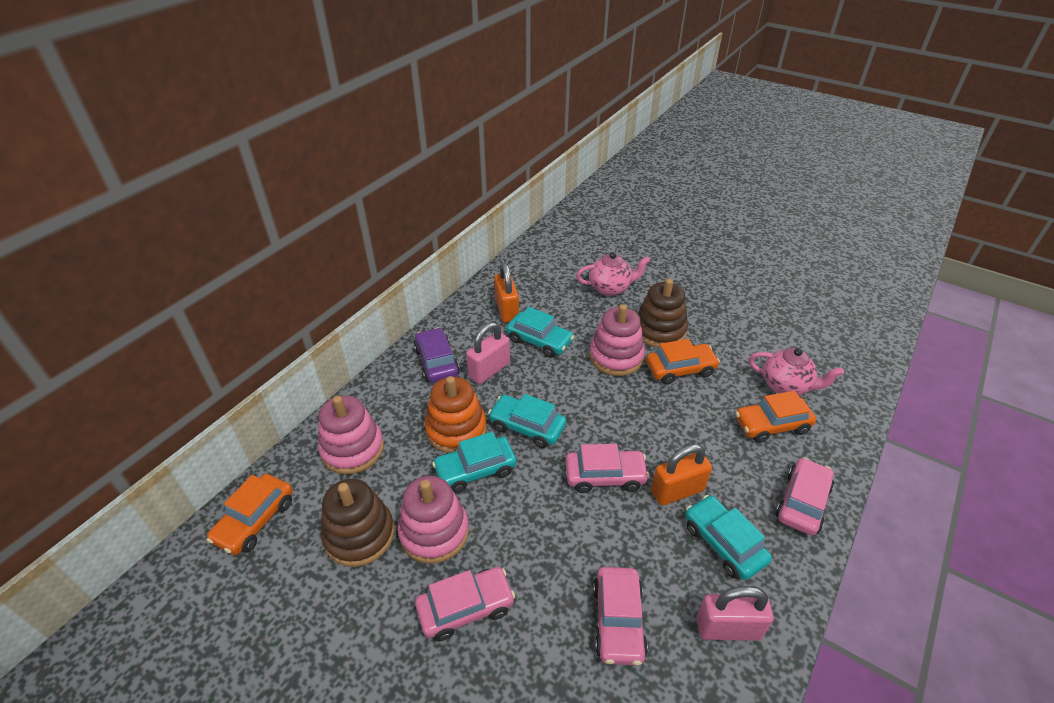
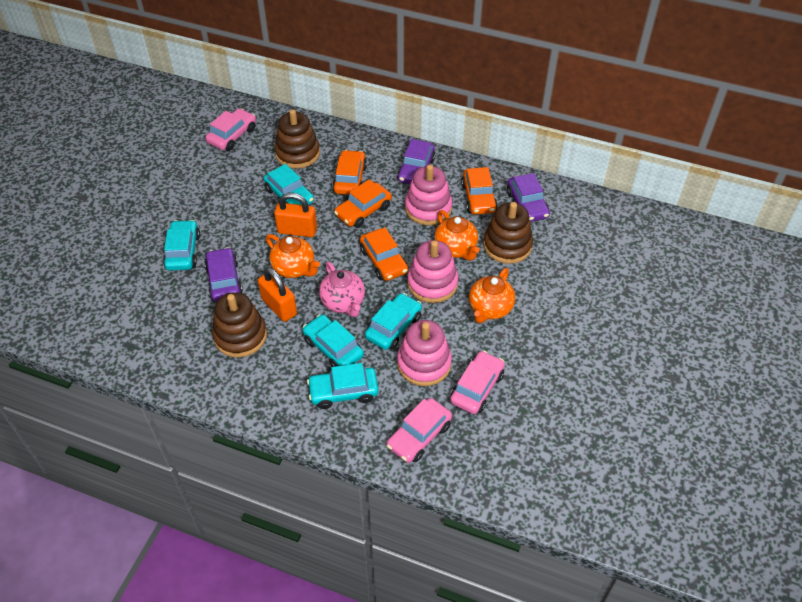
brown stacking toy: 2 -> 3
orange car: 3 -> 4
orange stacking toy: 1 -> 0
orange teapot: 0 -> 3
pink car: 4 -> 3
pink padlock: 2 -> 0
pink teapot: 2 -> 1
purple car: 1 -> 3
turquoise car: 4 -> 5

